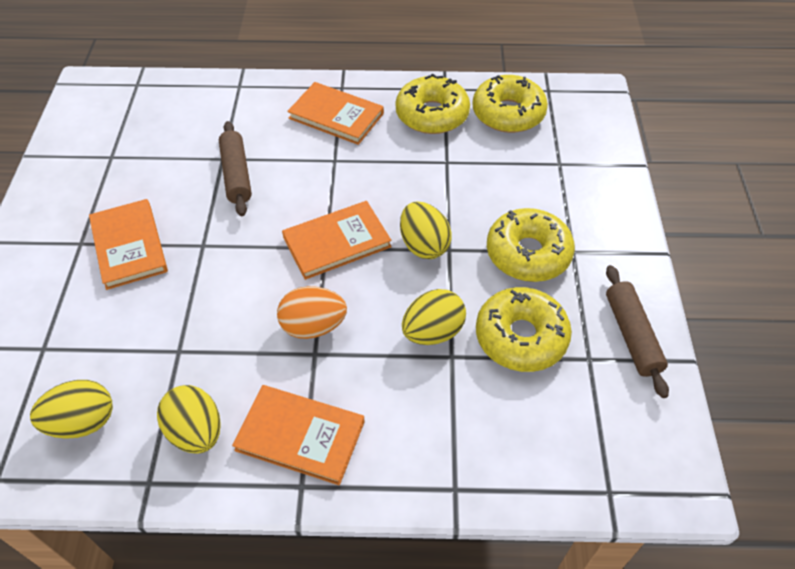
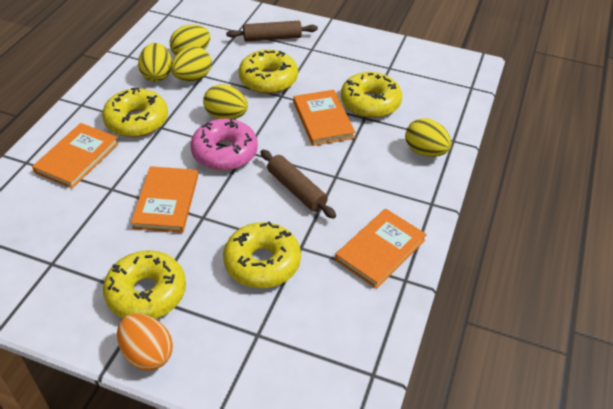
pink donut: 0 -> 1
yellow donut: 4 -> 5
yellow egg: 4 -> 5

